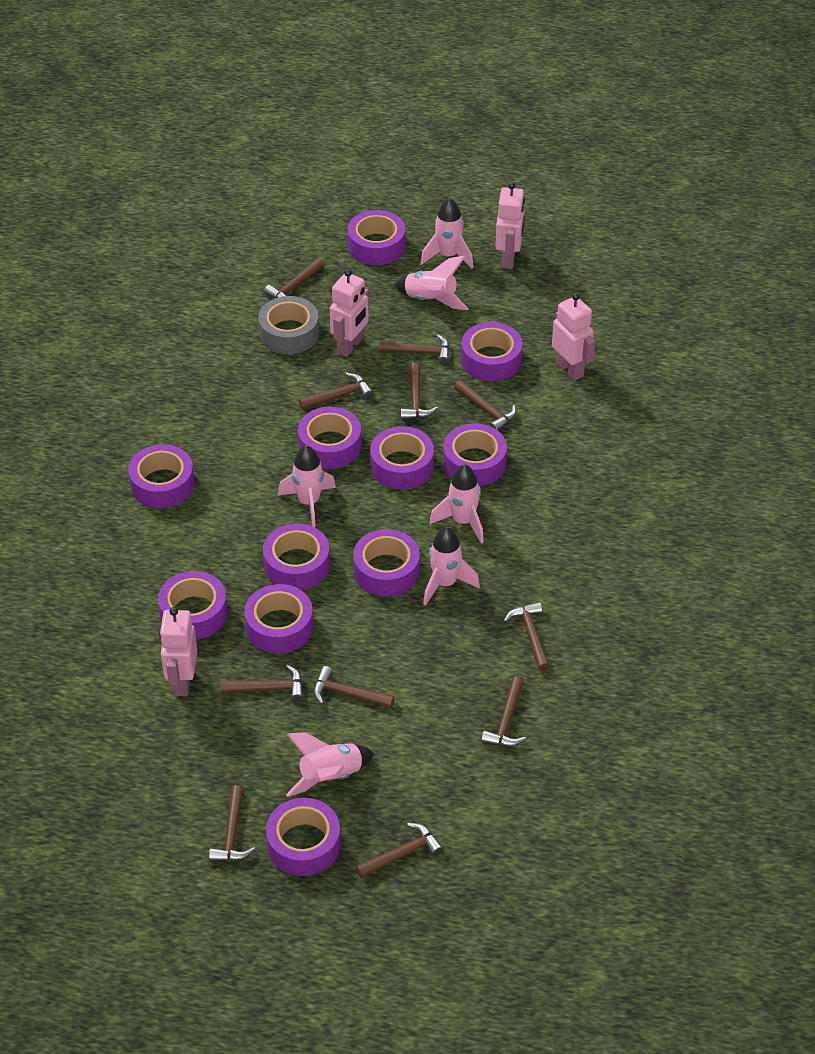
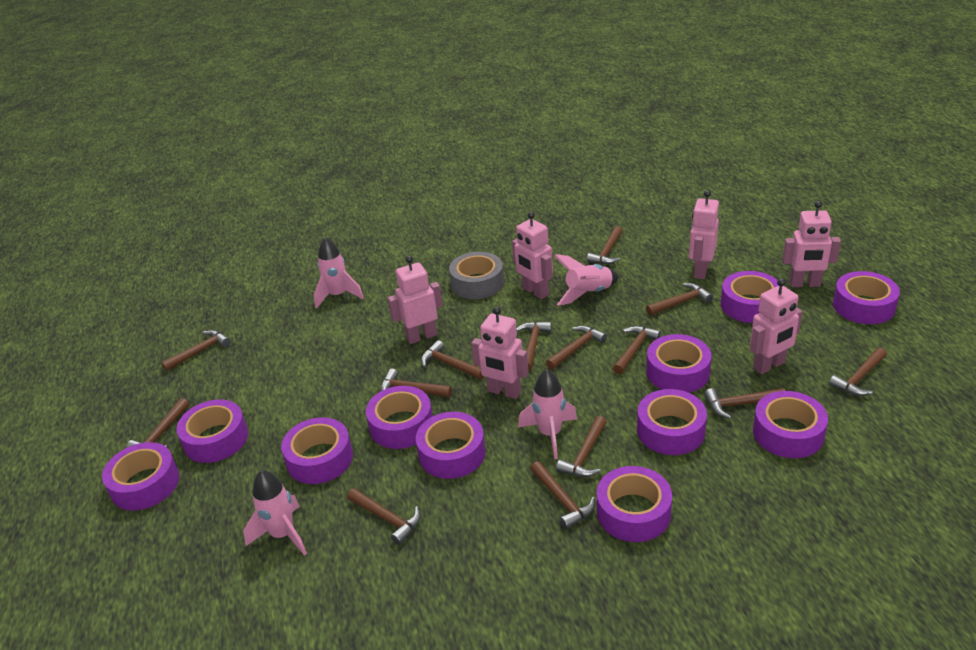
brown hammer: 11 -> 14
pink robot: 4 -> 6
pink rocket: 6 -> 4

